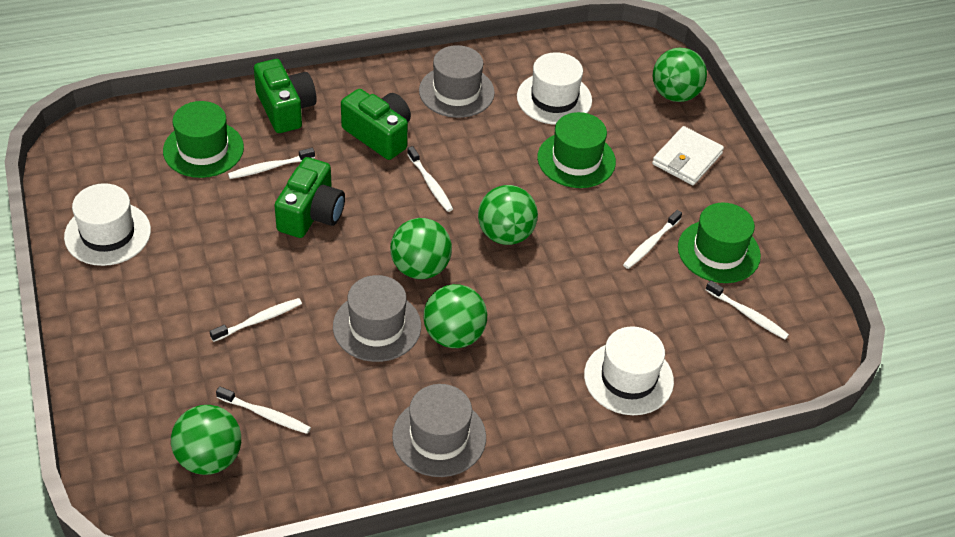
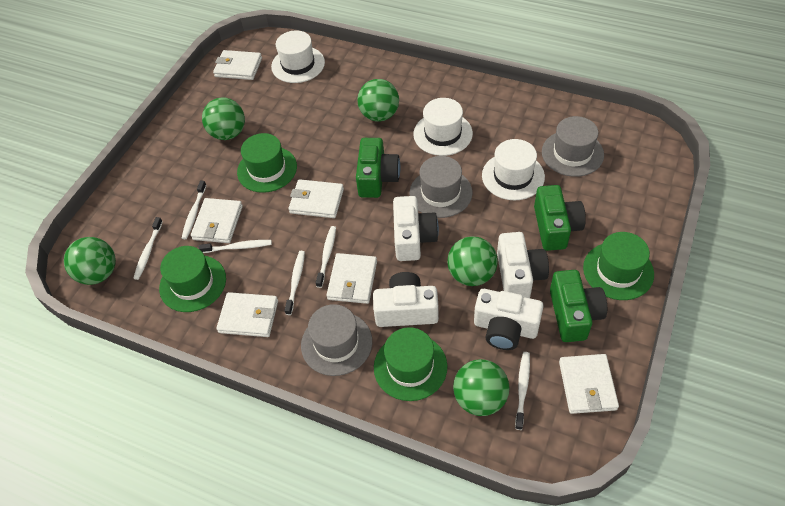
green hat: 3 -> 4
white camera: 0 -> 4
white wallet: 1 -> 6

